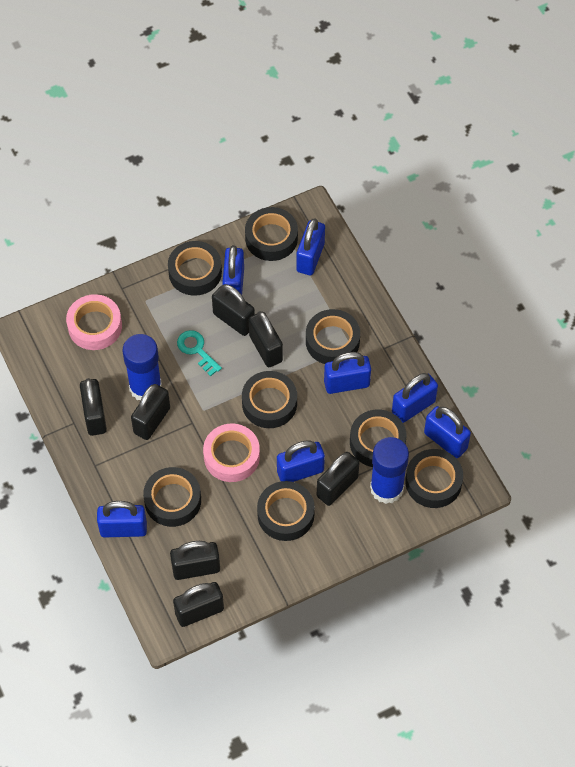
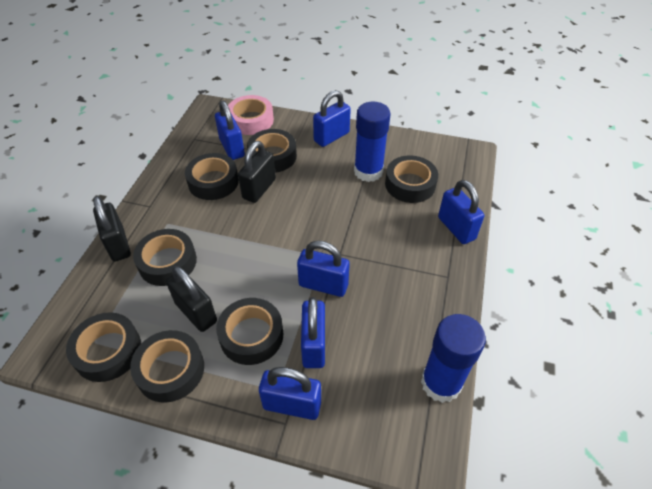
black padlock: 7 -> 3
black tape: 8 -> 7
blue padlock: 7 -> 6
pink tape: 2 -> 1
turquoise key: 1 -> 0

